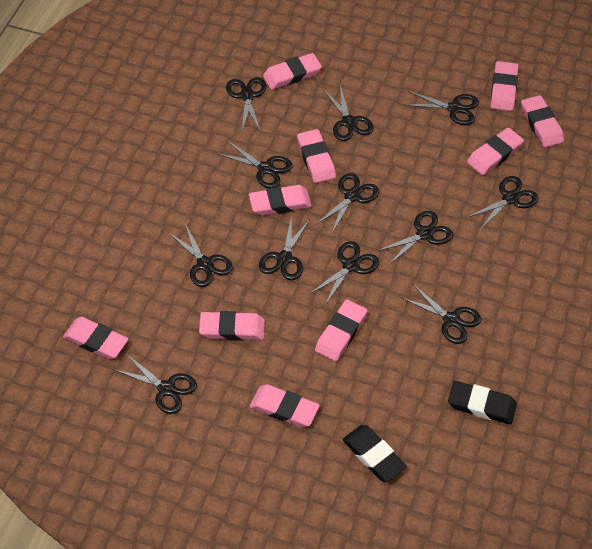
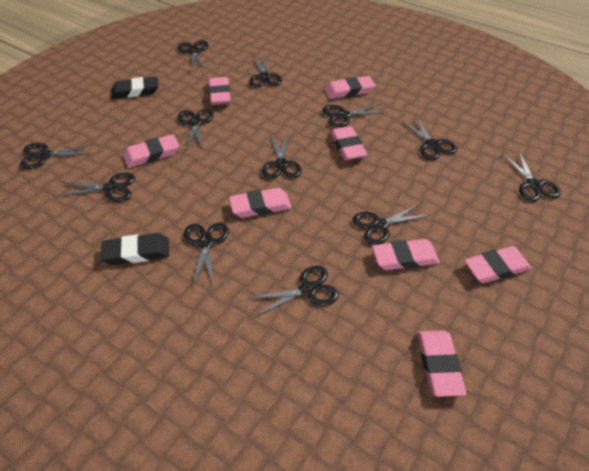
pink eraser: 10 -> 8

